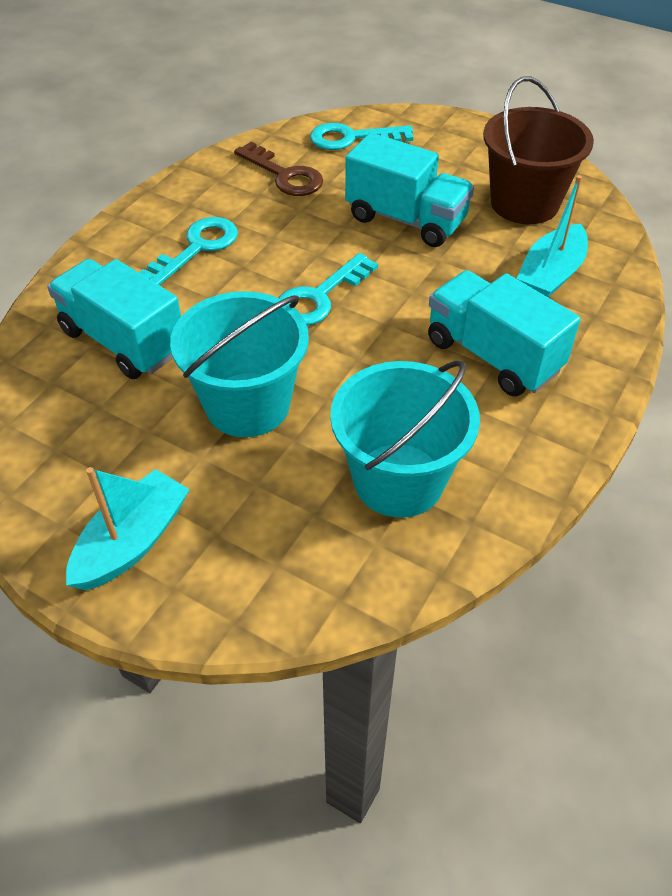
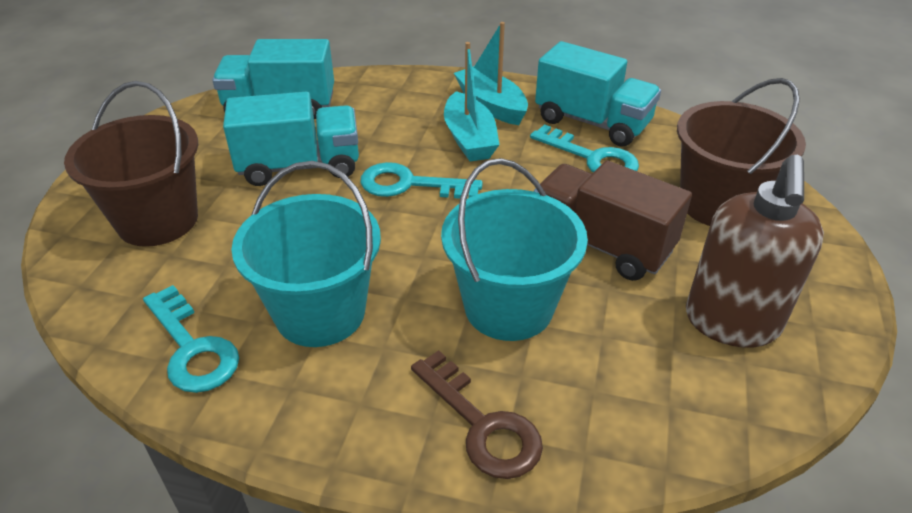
brown bucket: 1 -> 2
brown soap dispenser: 0 -> 1
brown truck: 0 -> 1

